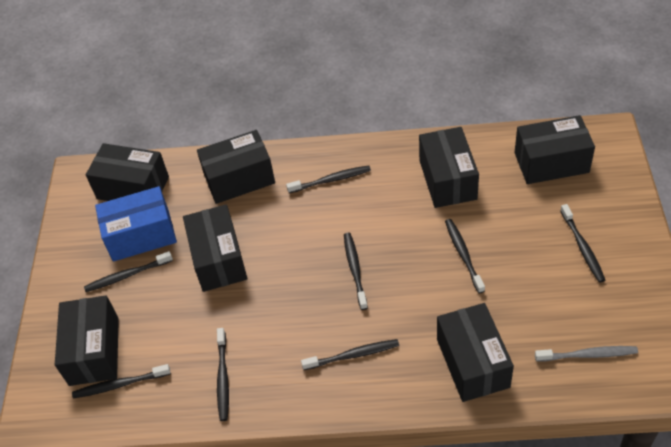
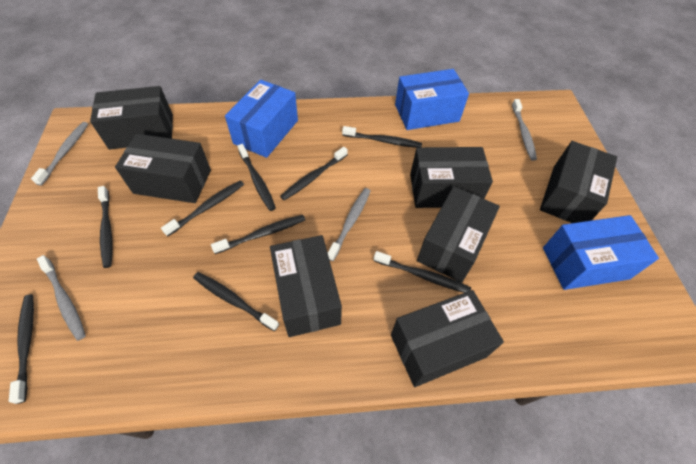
black toothbrush: 8 -> 9
blue box: 1 -> 3
grey toothbrush: 1 -> 4

